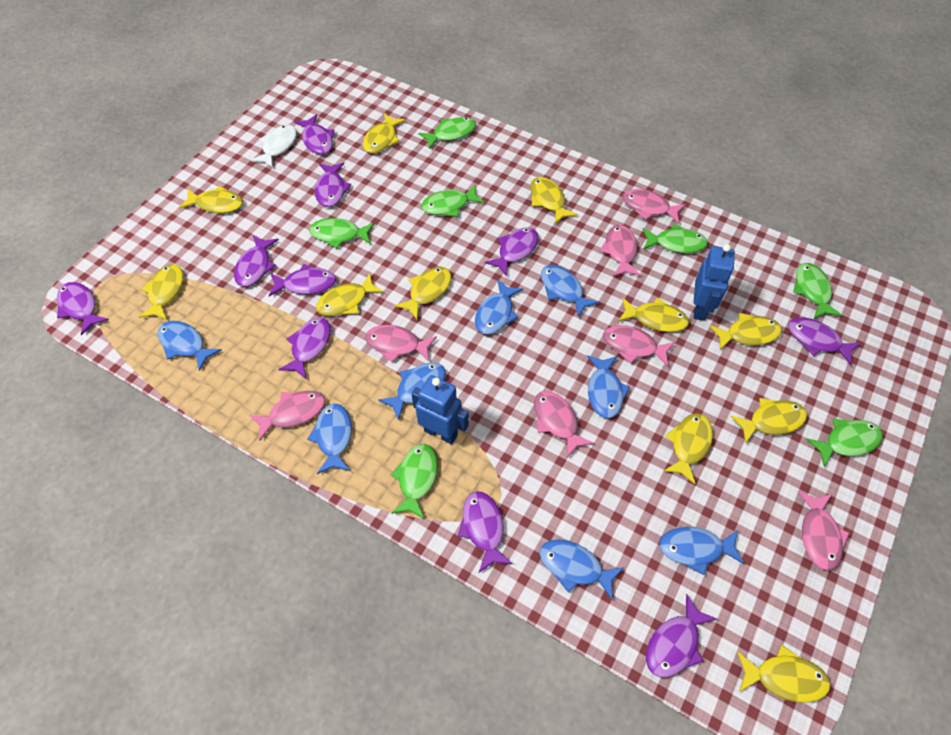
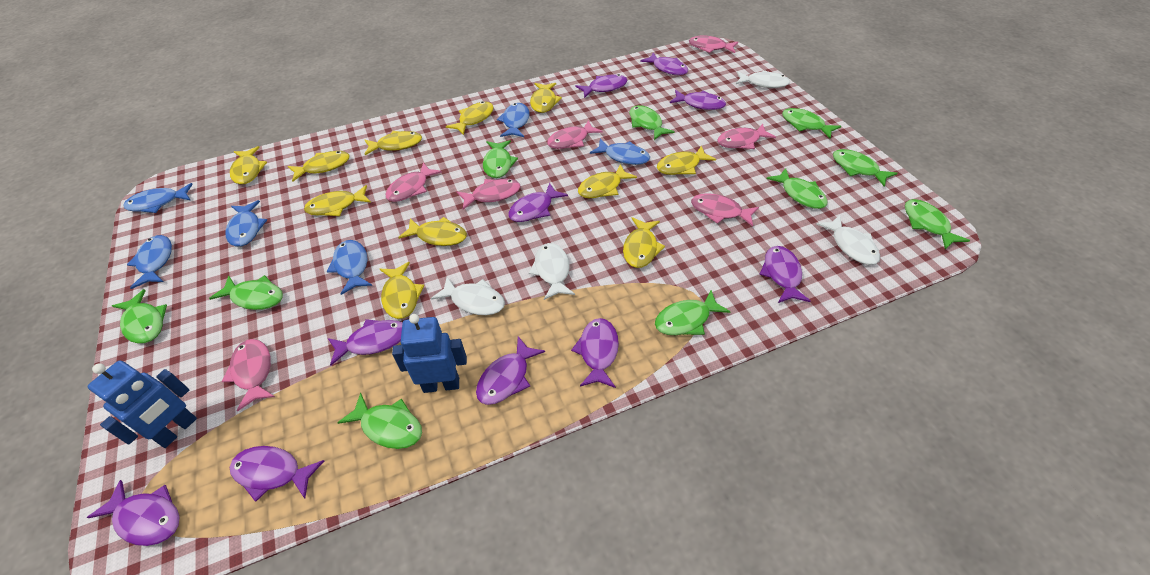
blue fish: 8 -> 6
green fish: 7 -> 10
white fish: 1 -> 4

